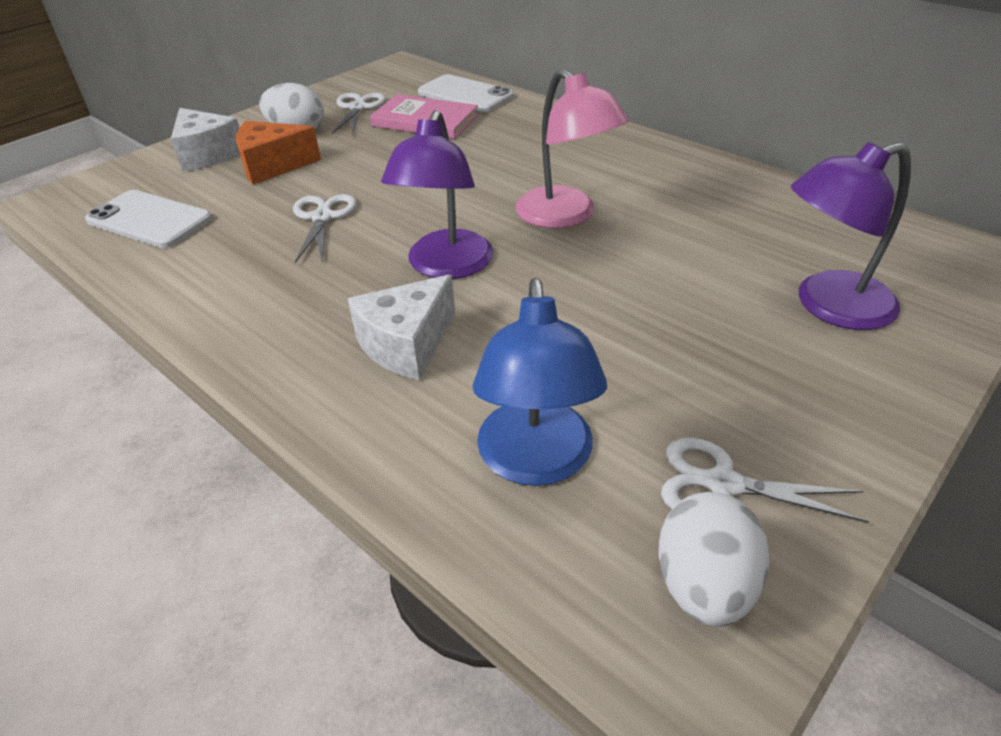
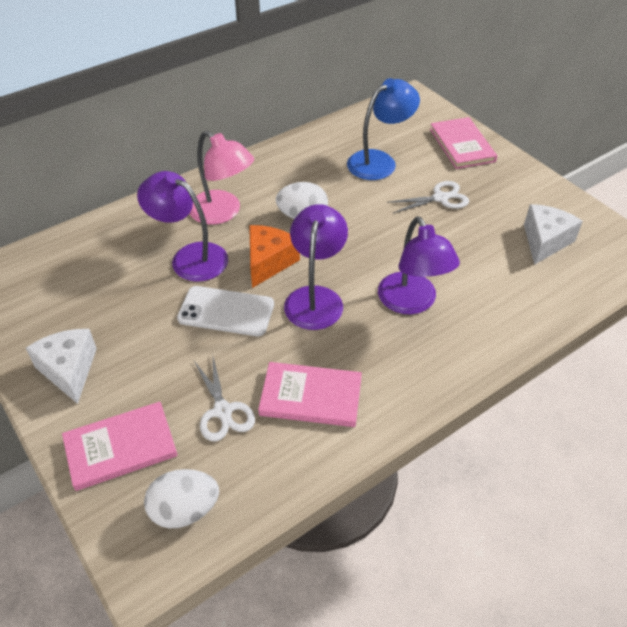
pink book: 1 -> 3
purple lamp: 2 -> 3
white phone: 2 -> 1
white scissors: 3 -> 2

